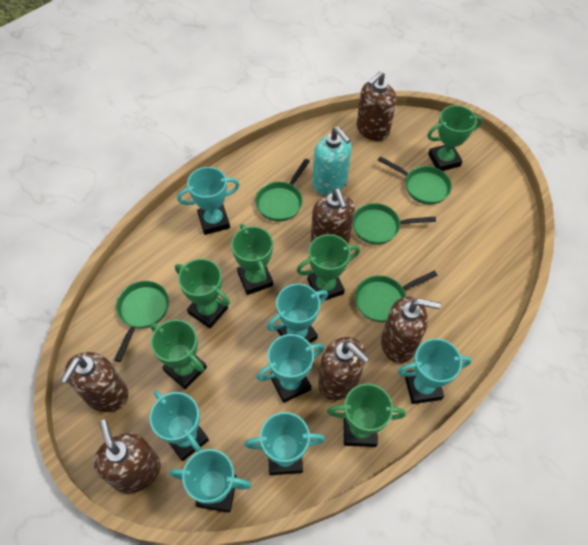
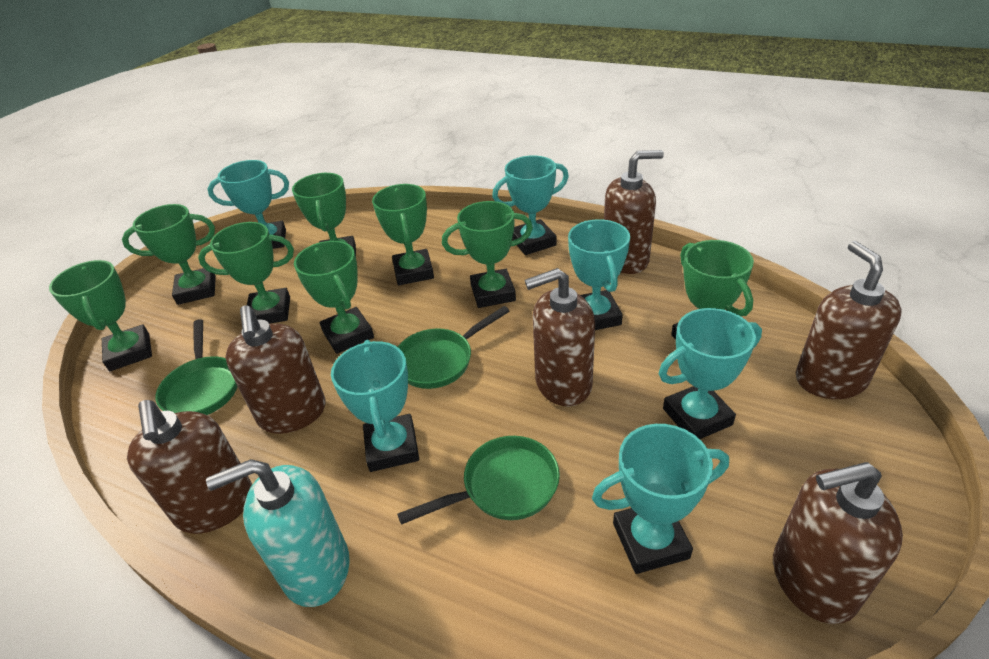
green pan: 5 -> 3
green trophy: 6 -> 8
turquoise trophy: 7 -> 6

